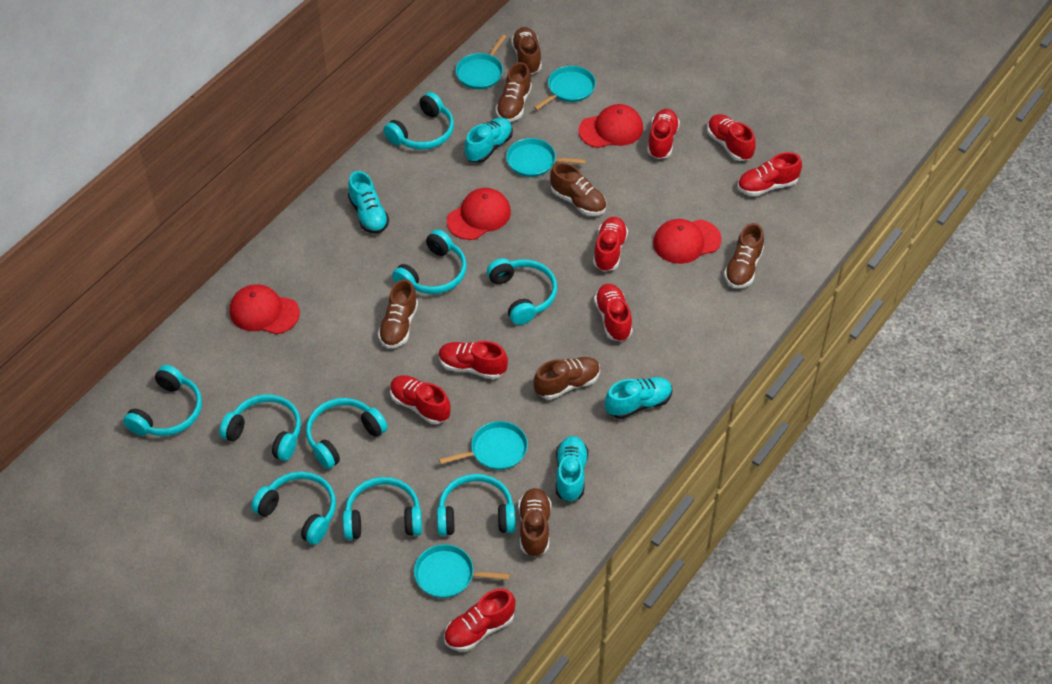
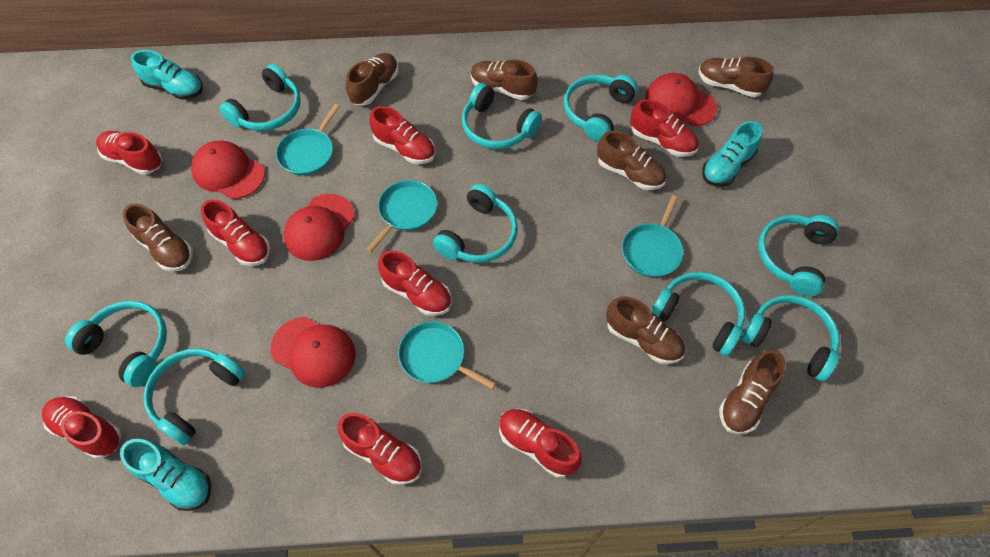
turquoise pan: 5 -> 4
turquoise shoe: 4 -> 3

